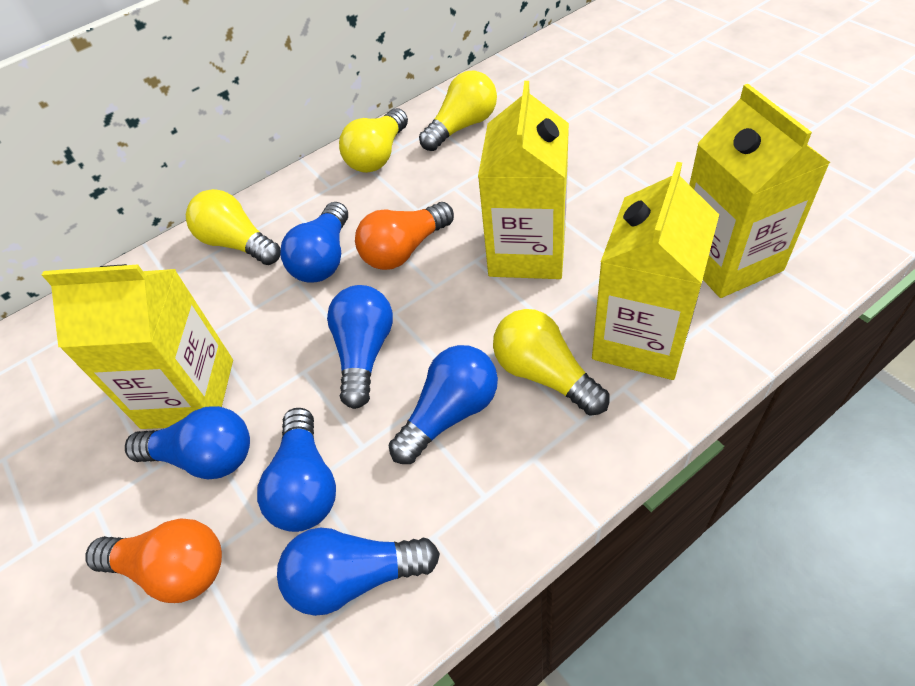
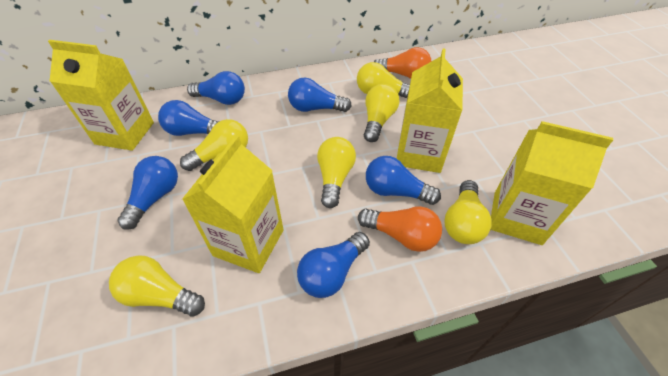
yellow light bulb: 4 -> 6

